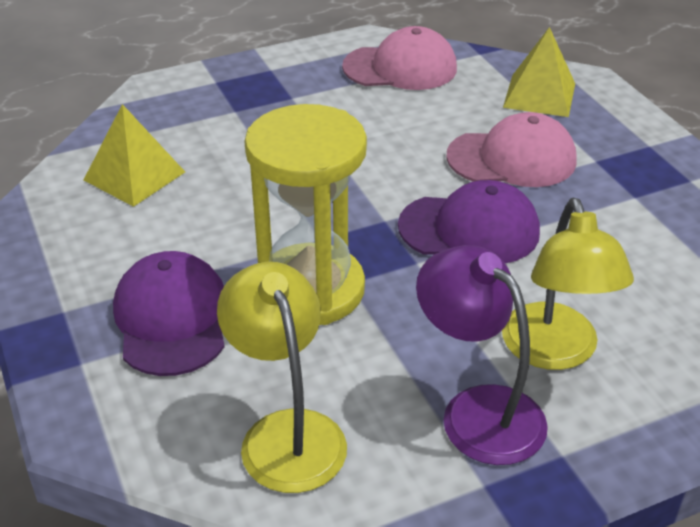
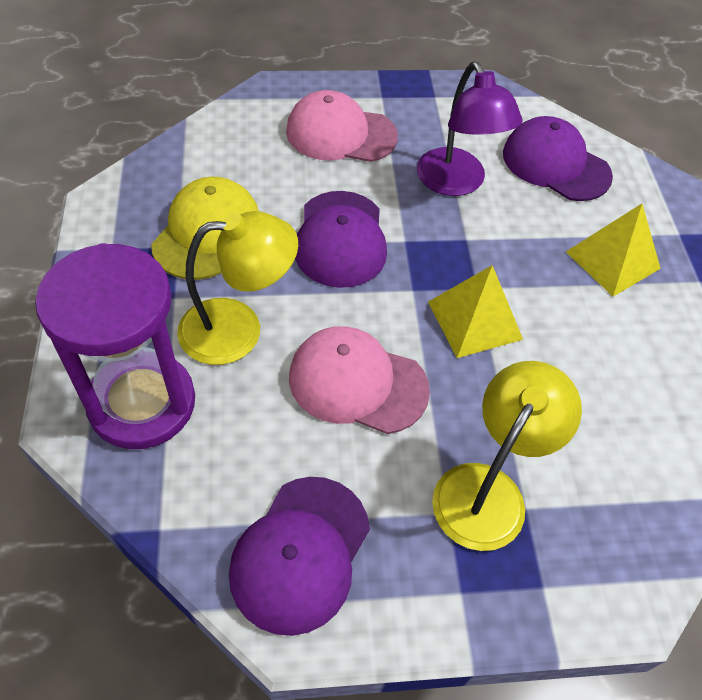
purple cap: 2 -> 3
purple hourglass: 0 -> 1
yellow cap: 0 -> 1
yellow hourglass: 1 -> 0

